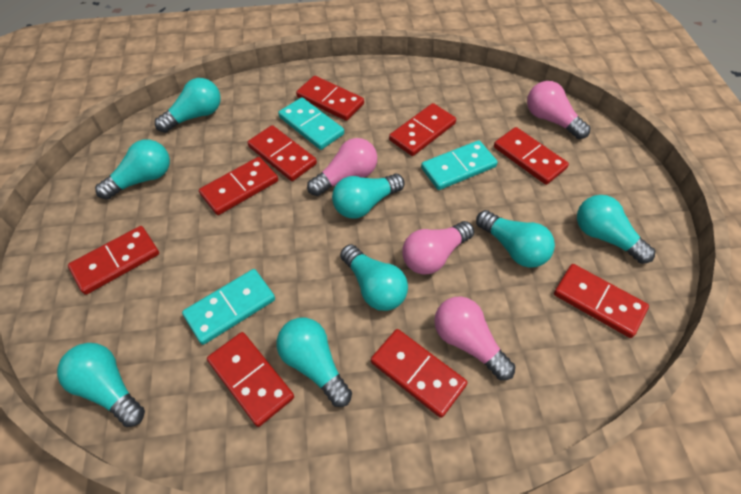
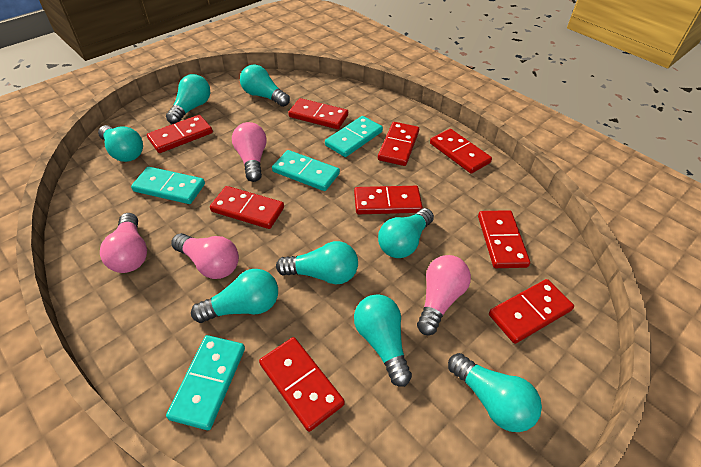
turquoise domino: 3 -> 4

